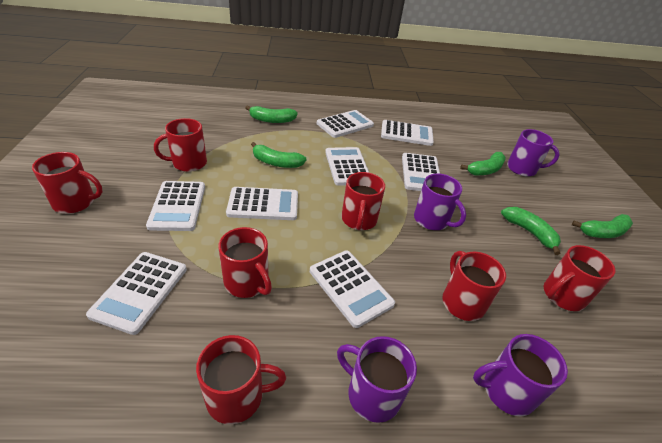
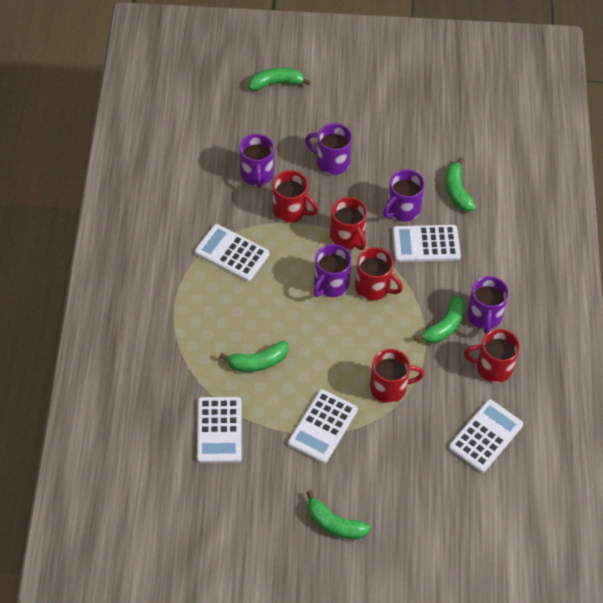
purple mug: 4 -> 5
red mug: 7 -> 5
white calculator: 8 -> 5

